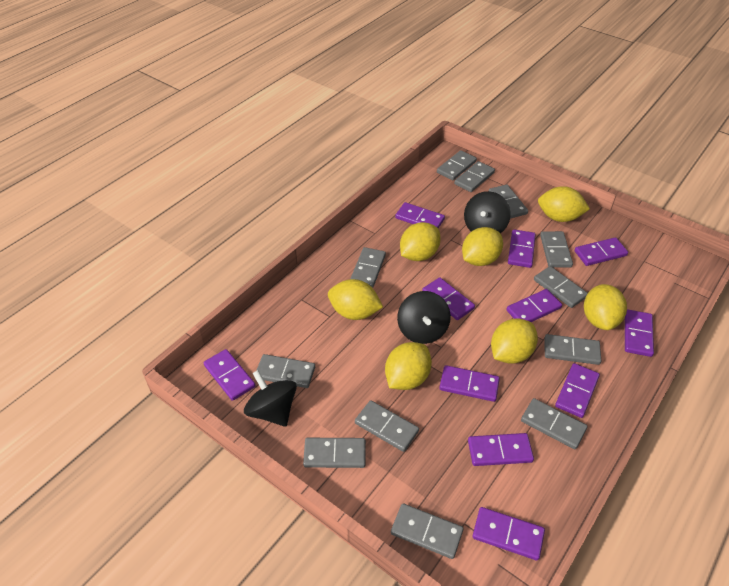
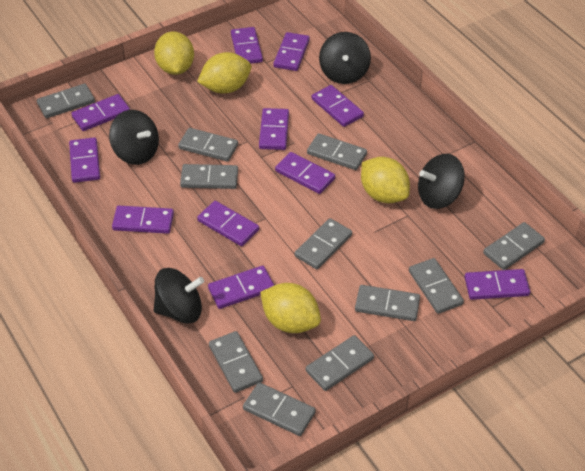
black spinning top: 3 -> 4
grey domino: 12 -> 11
yellow lemon: 7 -> 4

